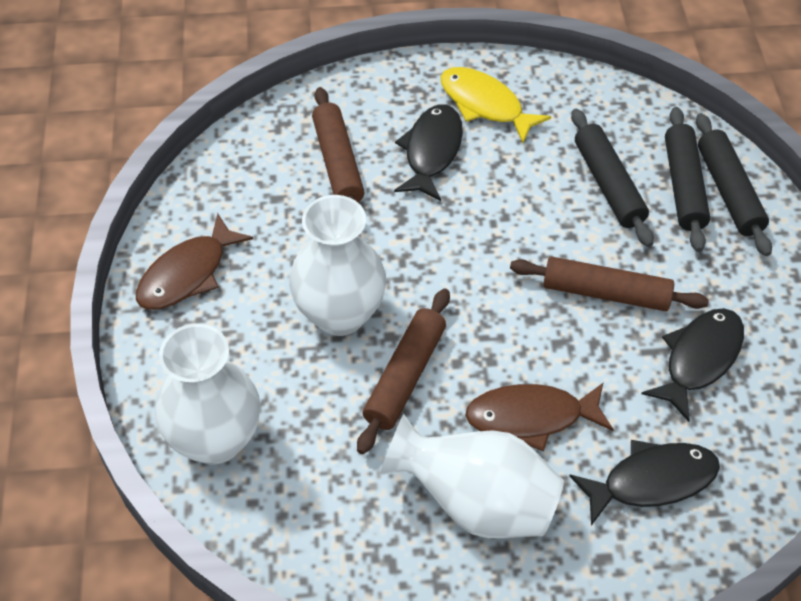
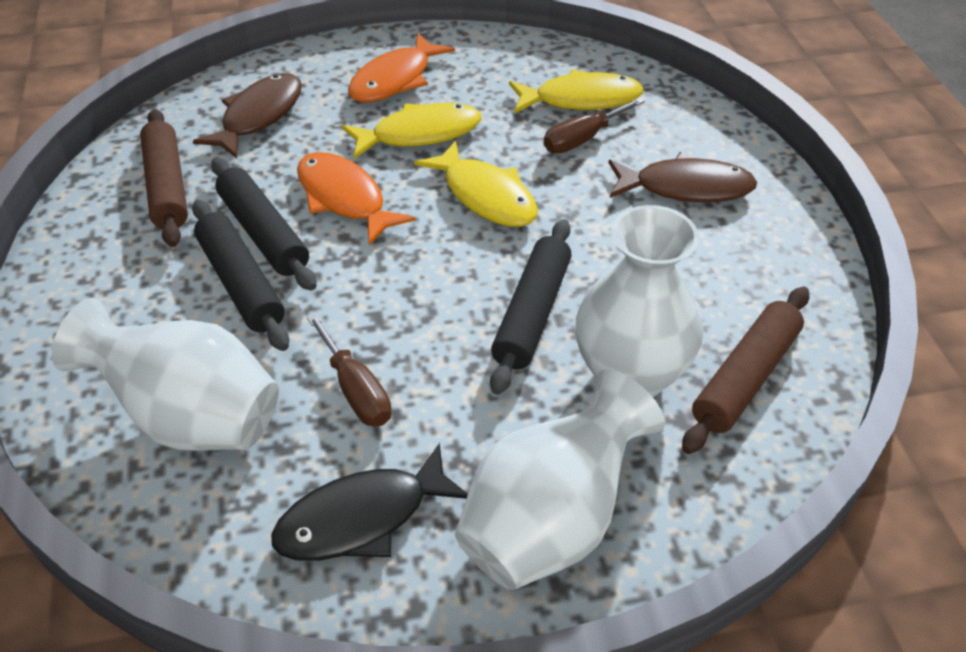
black fish: 3 -> 1
brown rolling pin: 3 -> 2
brown screwdriver: 0 -> 2
orange fish: 0 -> 2
yellow fish: 1 -> 3

